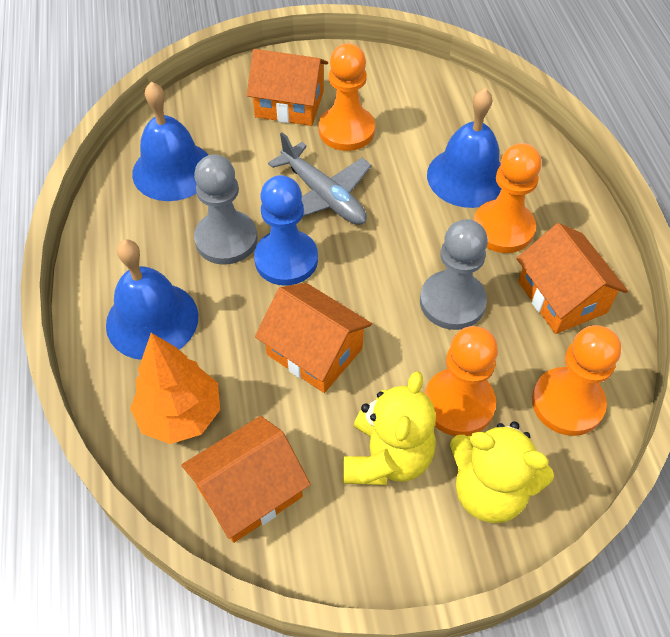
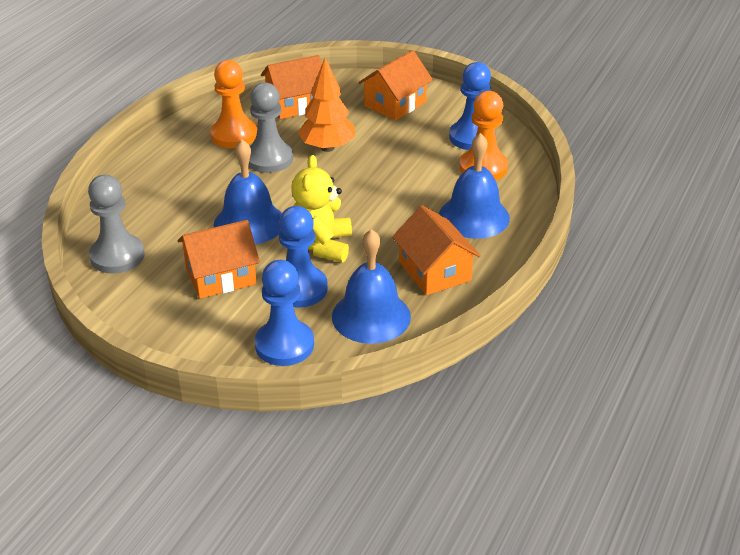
blue pawn: 1 -> 3
grey plane: 1 -> 0
orange pawn: 4 -> 2
yellow teddy bear: 2 -> 1

